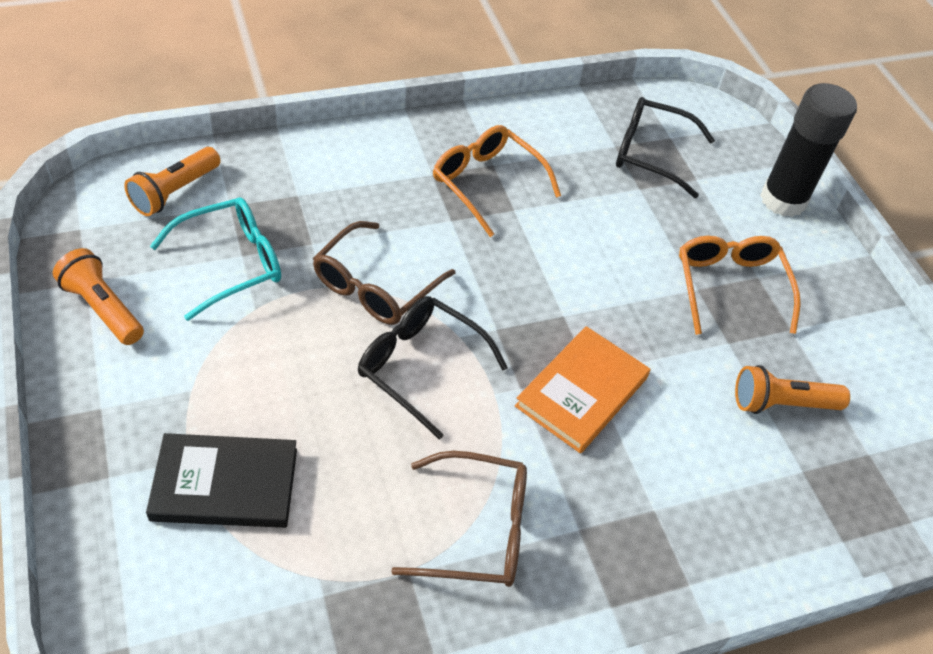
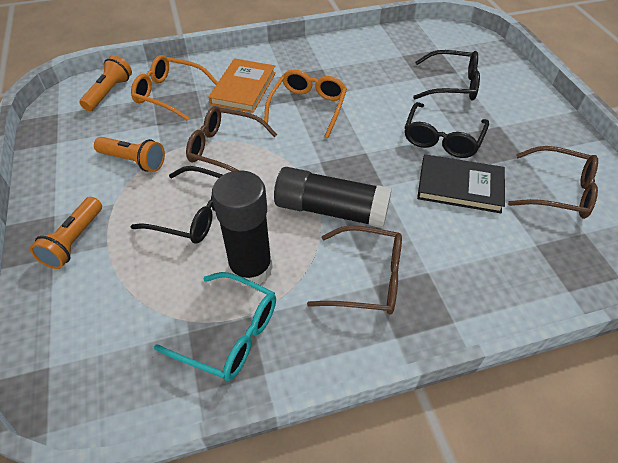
black glasses: 2 -> 3
black glue stick: 1 -> 2
brown glasses: 2 -> 3

